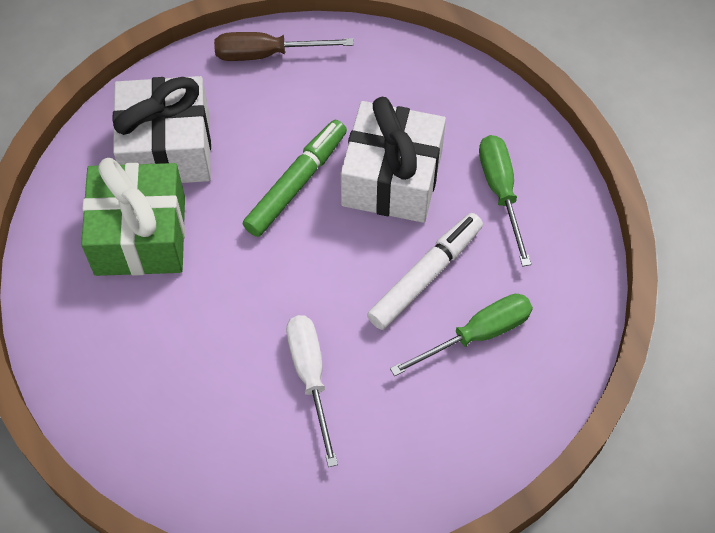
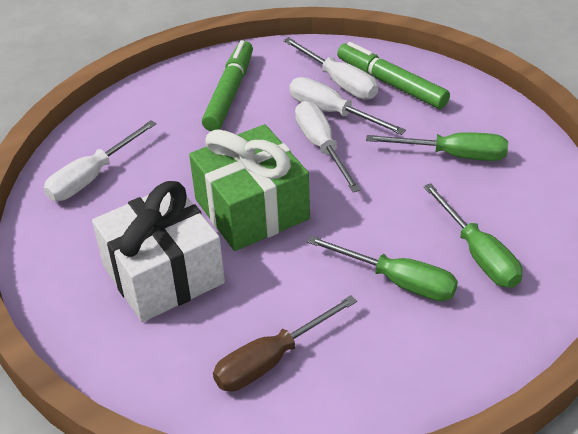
green marker: 1 -> 2
green screwdriver: 2 -> 3
white gift: 2 -> 1
white marker: 1 -> 0
white screwdriver: 1 -> 4

